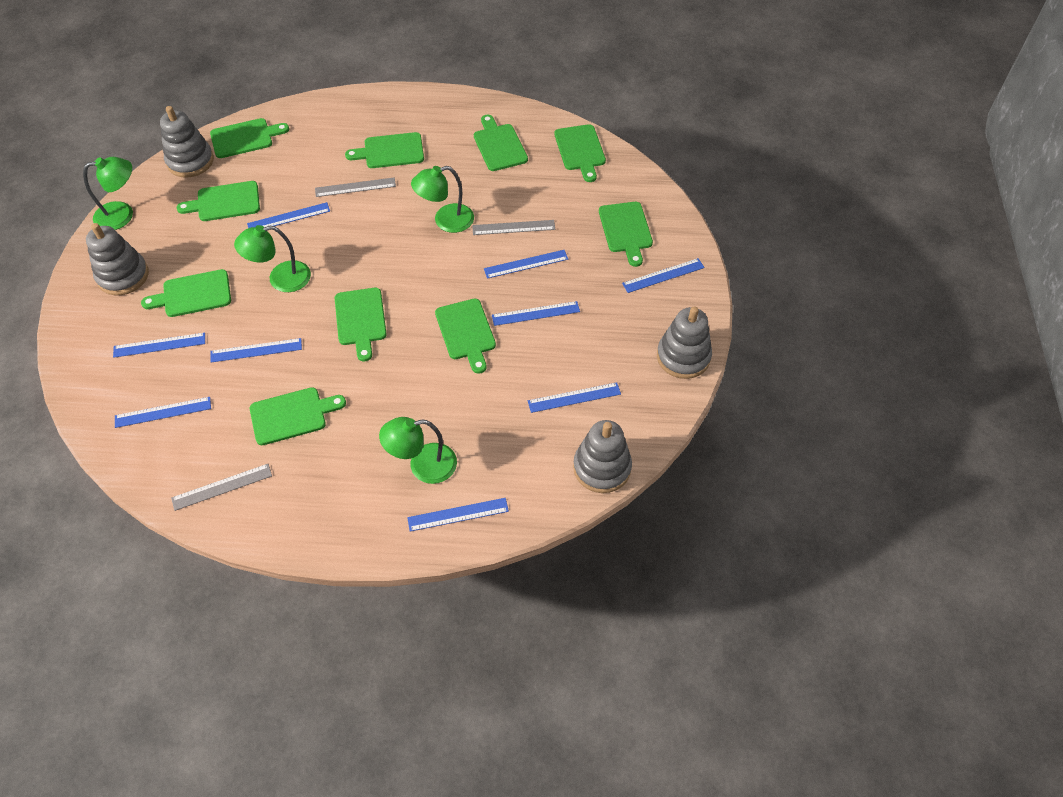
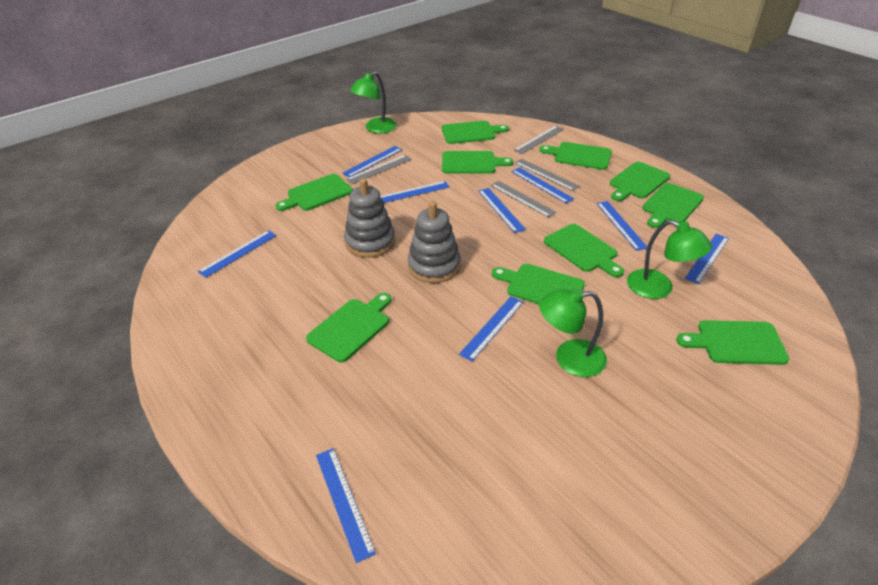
green lamp: 4 -> 3
grey ruler: 3 -> 4
grey stacking toy: 4 -> 2

